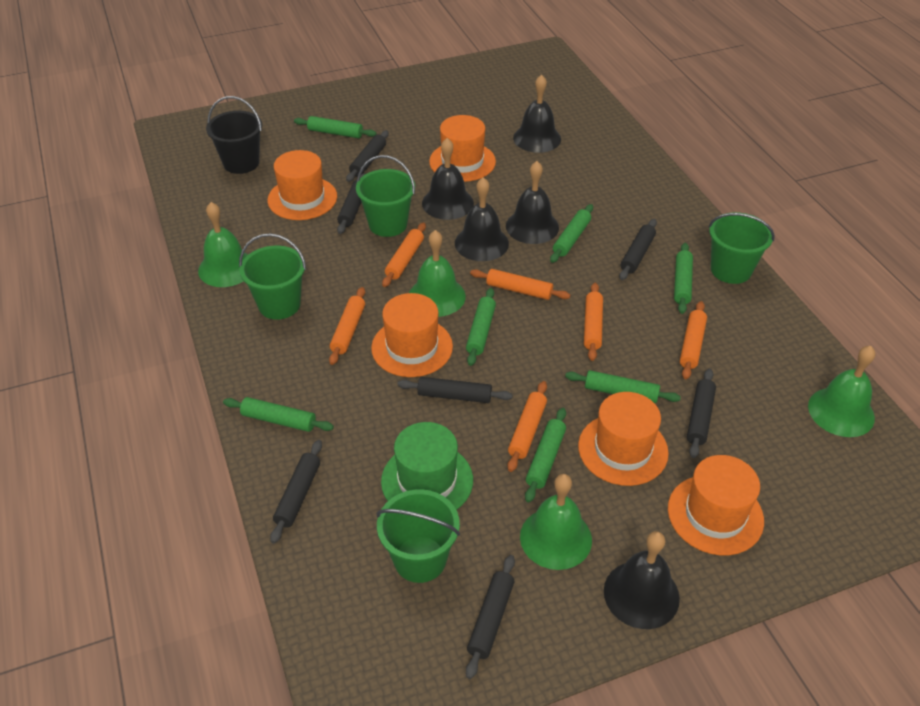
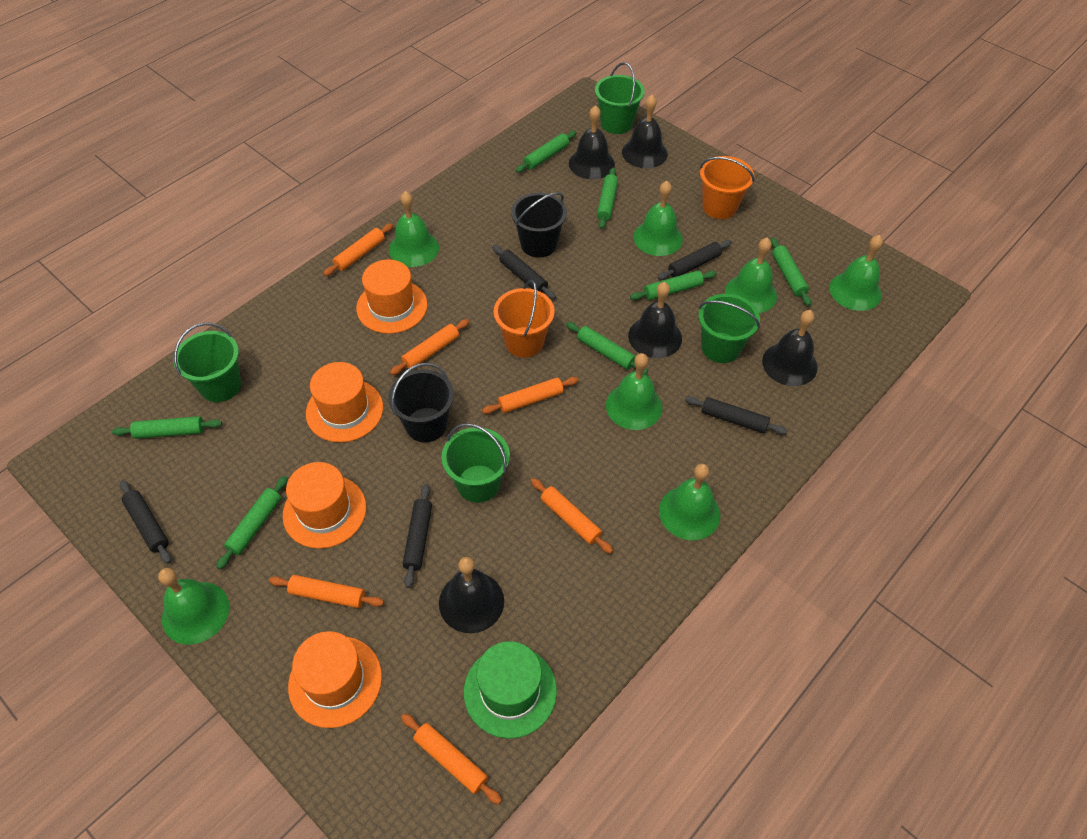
black bucket: 1 -> 2
black rolling pin: 7 -> 5
green bell: 4 -> 7
orange bucket: 0 -> 2
orange hat: 5 -> 4

